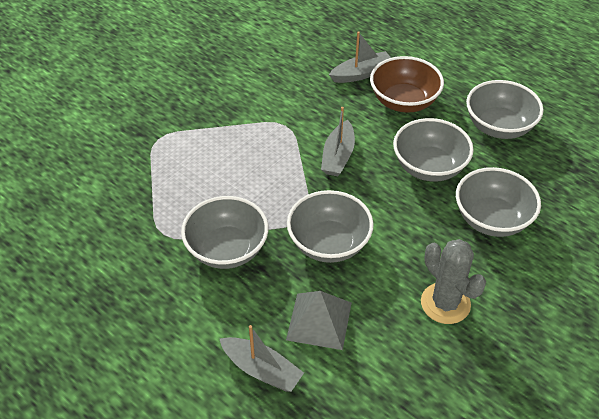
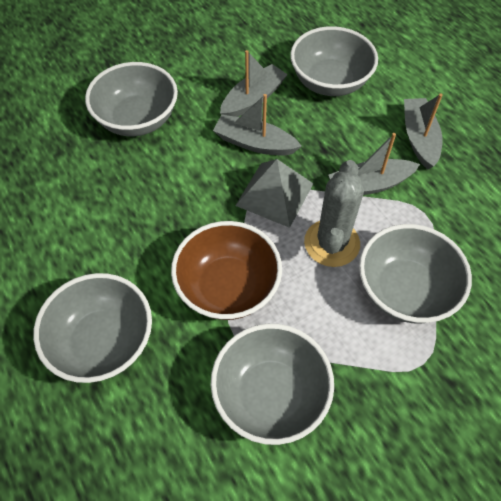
grey boat: 3 -> 4

